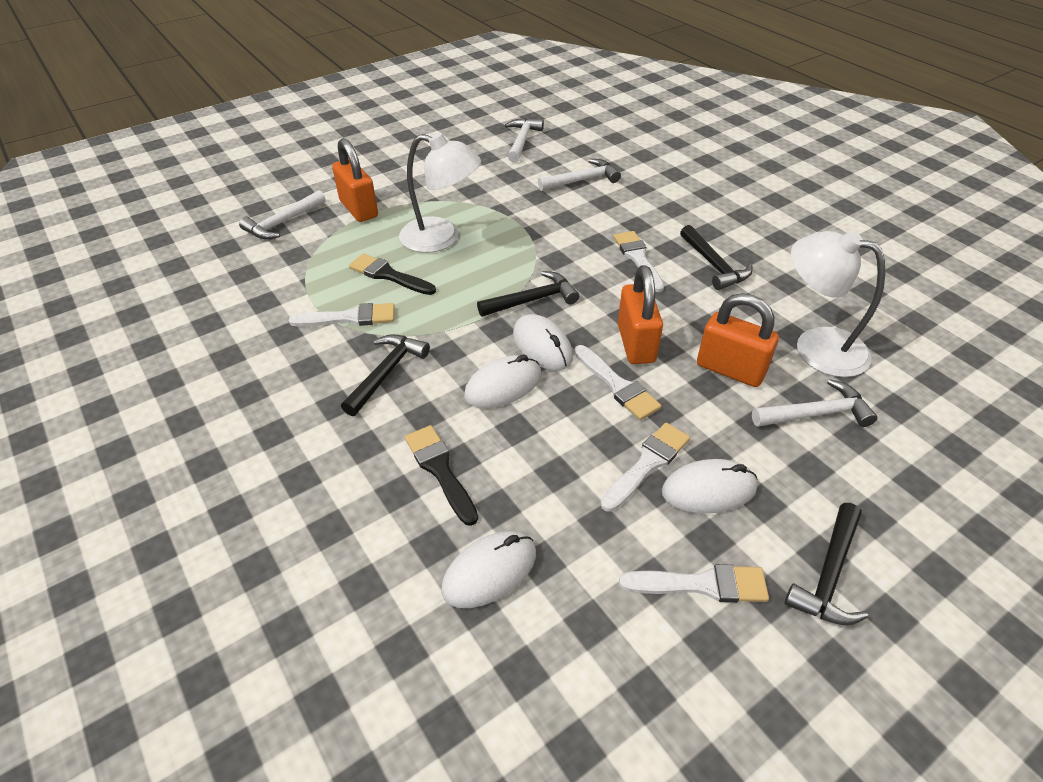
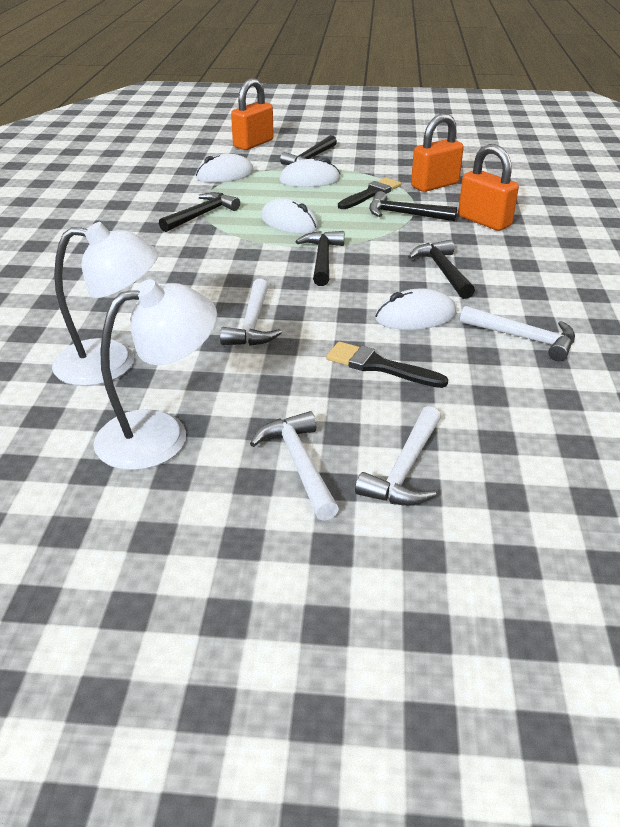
black hammer: 4 -> 5
white brush: 5 -> 0

